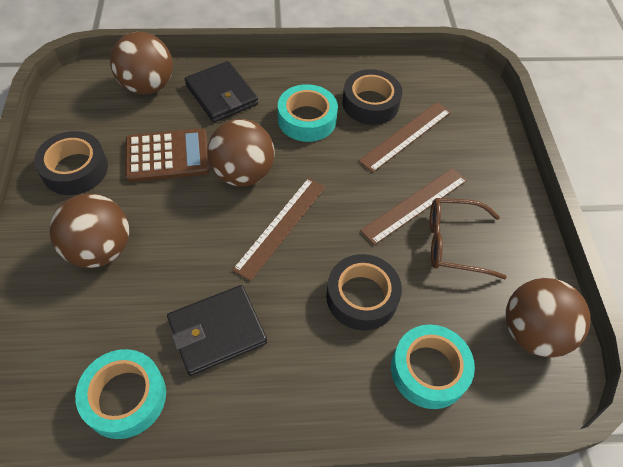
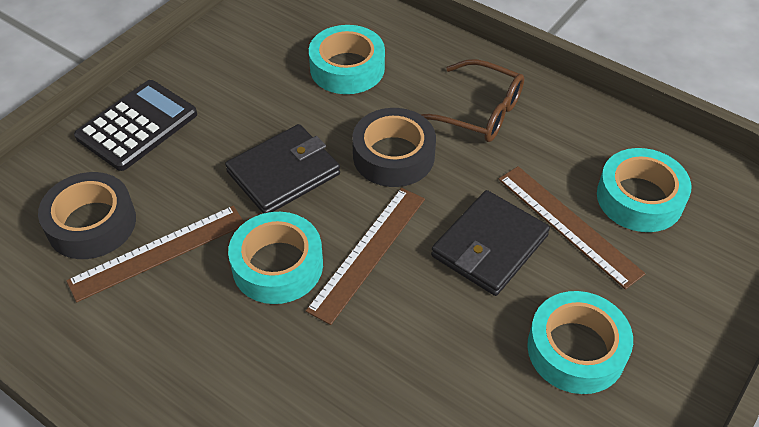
black calculator: 0 -> 1
black tape: 3 -> 2
brown ball: 4 -> 0
brown calculator: 1 -> 0
turquoise tape: 3 -> 4

